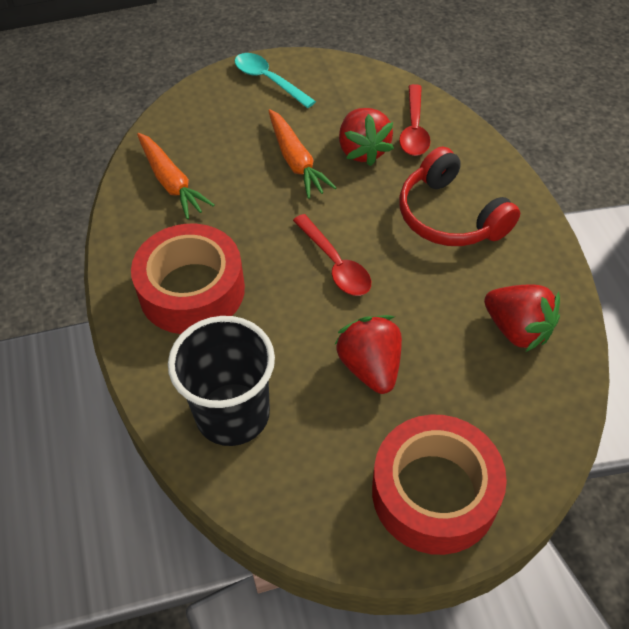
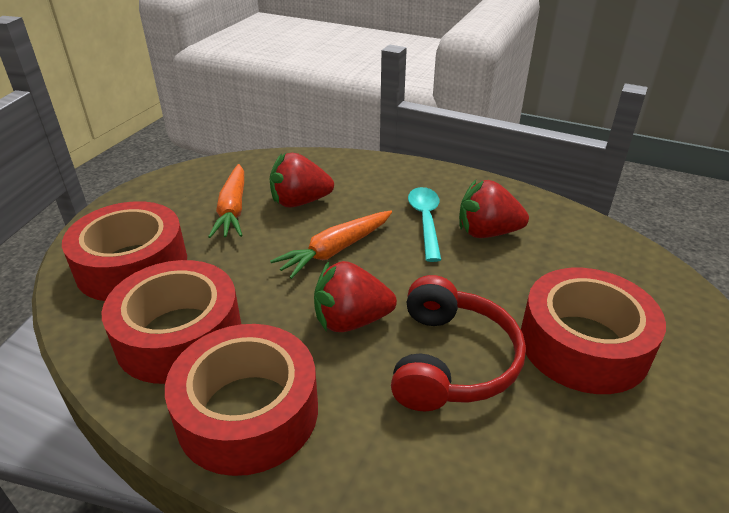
black cup: 1 -> 0
red spoon: 2 -> 0
red tape: 2 -> 4

